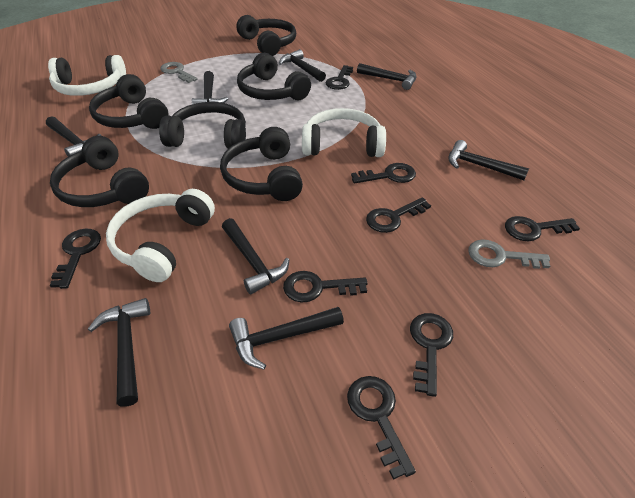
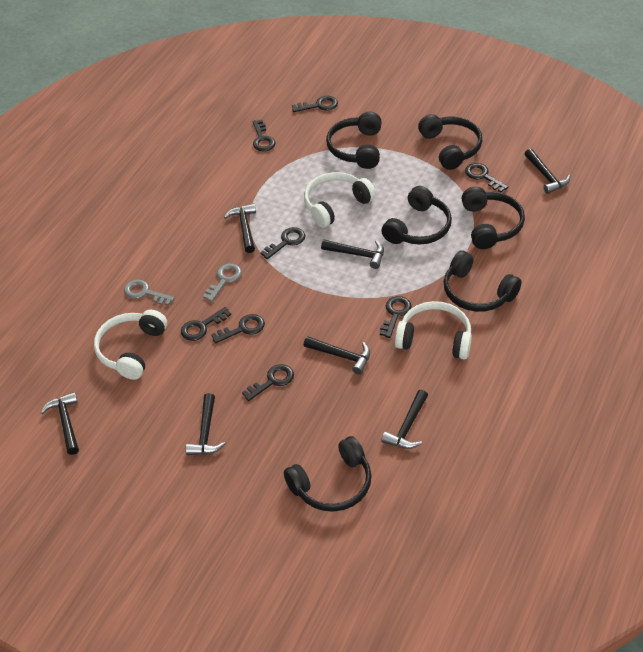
black hammer: 8 -> 7

